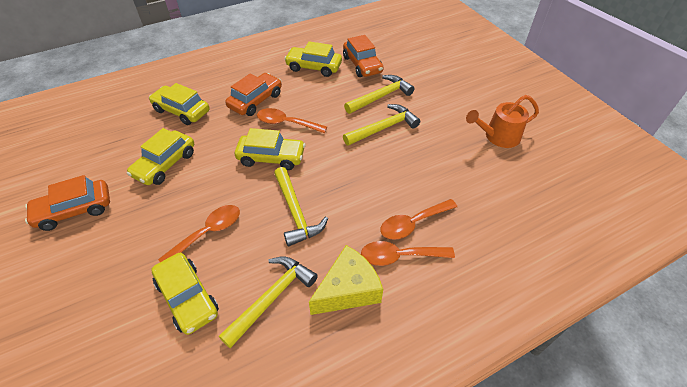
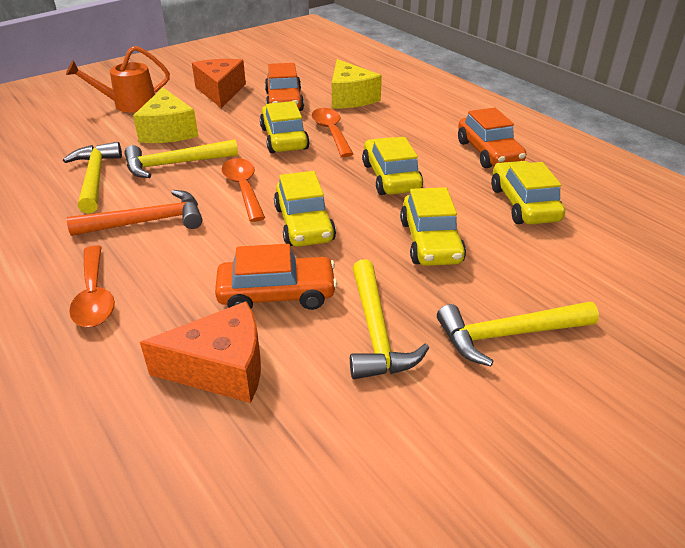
orange cheese: 0 -> 2
orange hammer: 0 -> 1
orange spoon: 4 -> 3
yellow cheese: 1 -> 2

